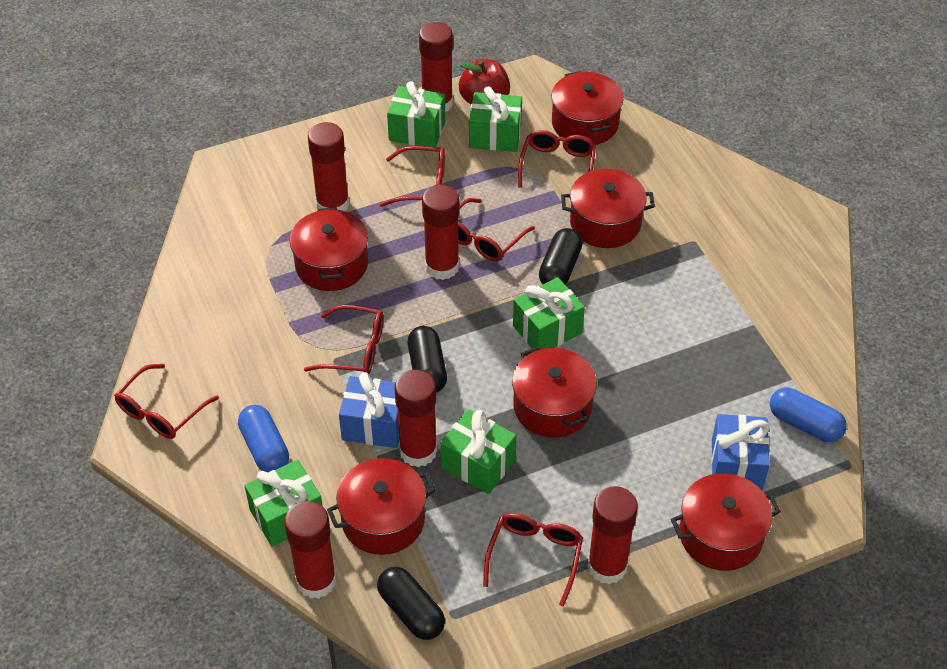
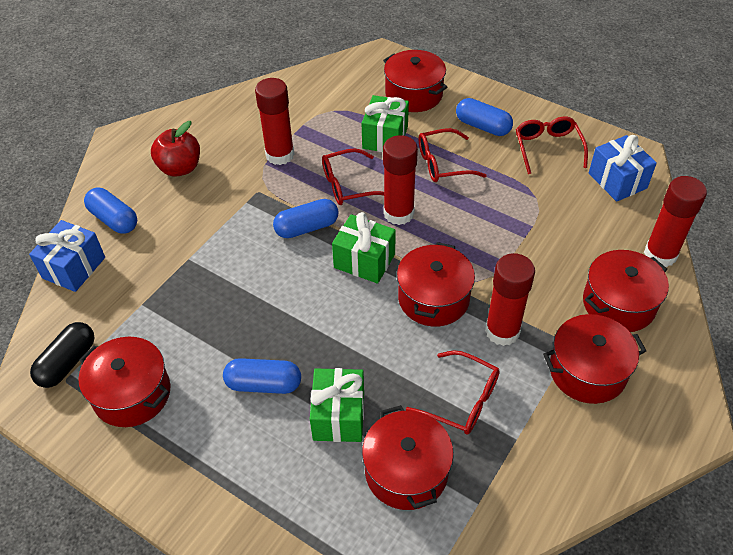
black capsule: 3 -> 1
blue capsule: 2 -> 4
green gift: 5 -> 3
red glasses: 6 -> 4
red glue stick: 6 -> 4

